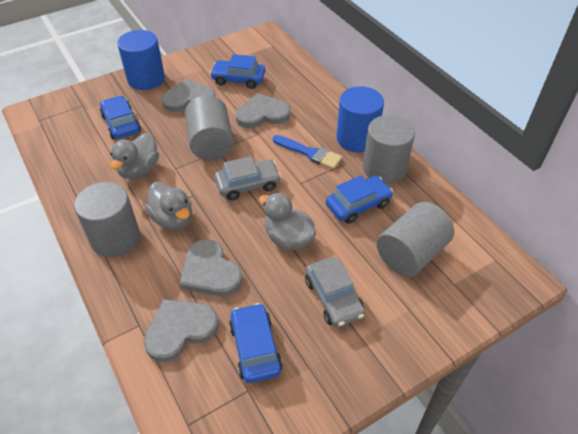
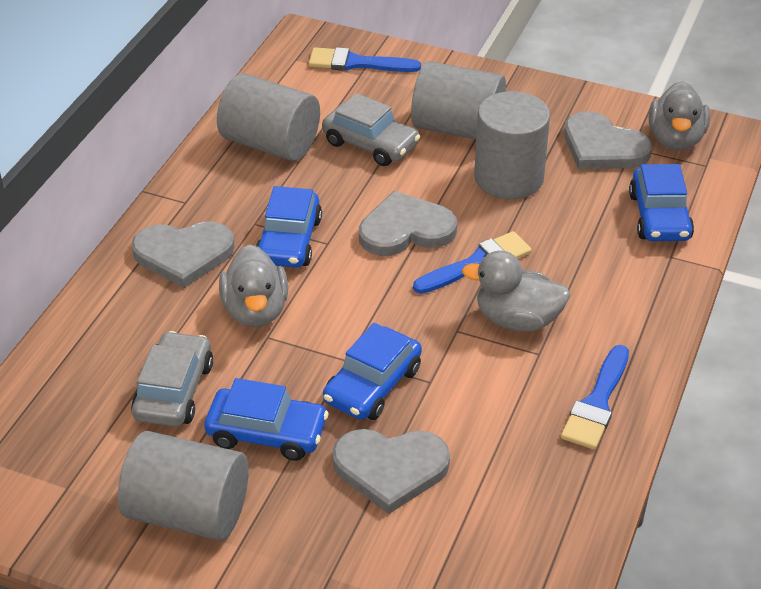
blue brush: 1 -> 3
blue cylinder: 2 -> 0

